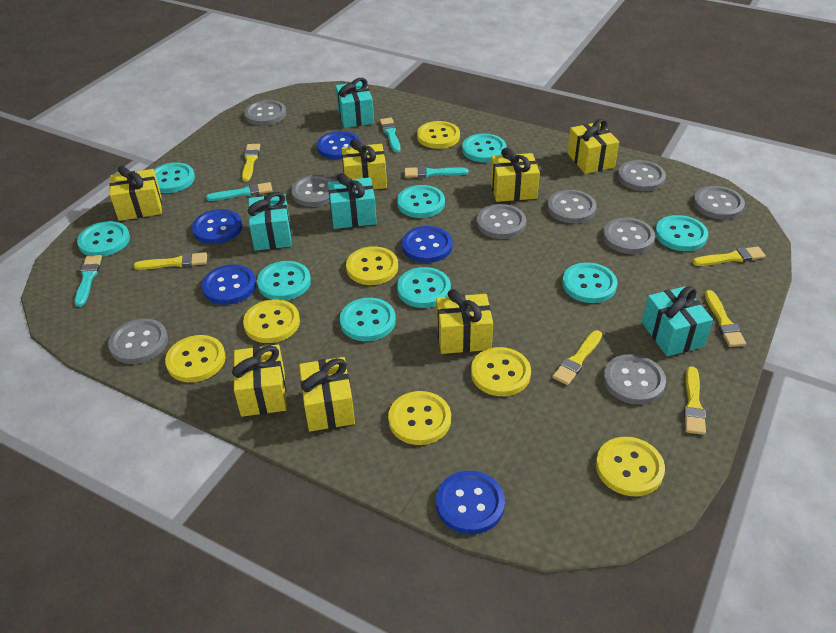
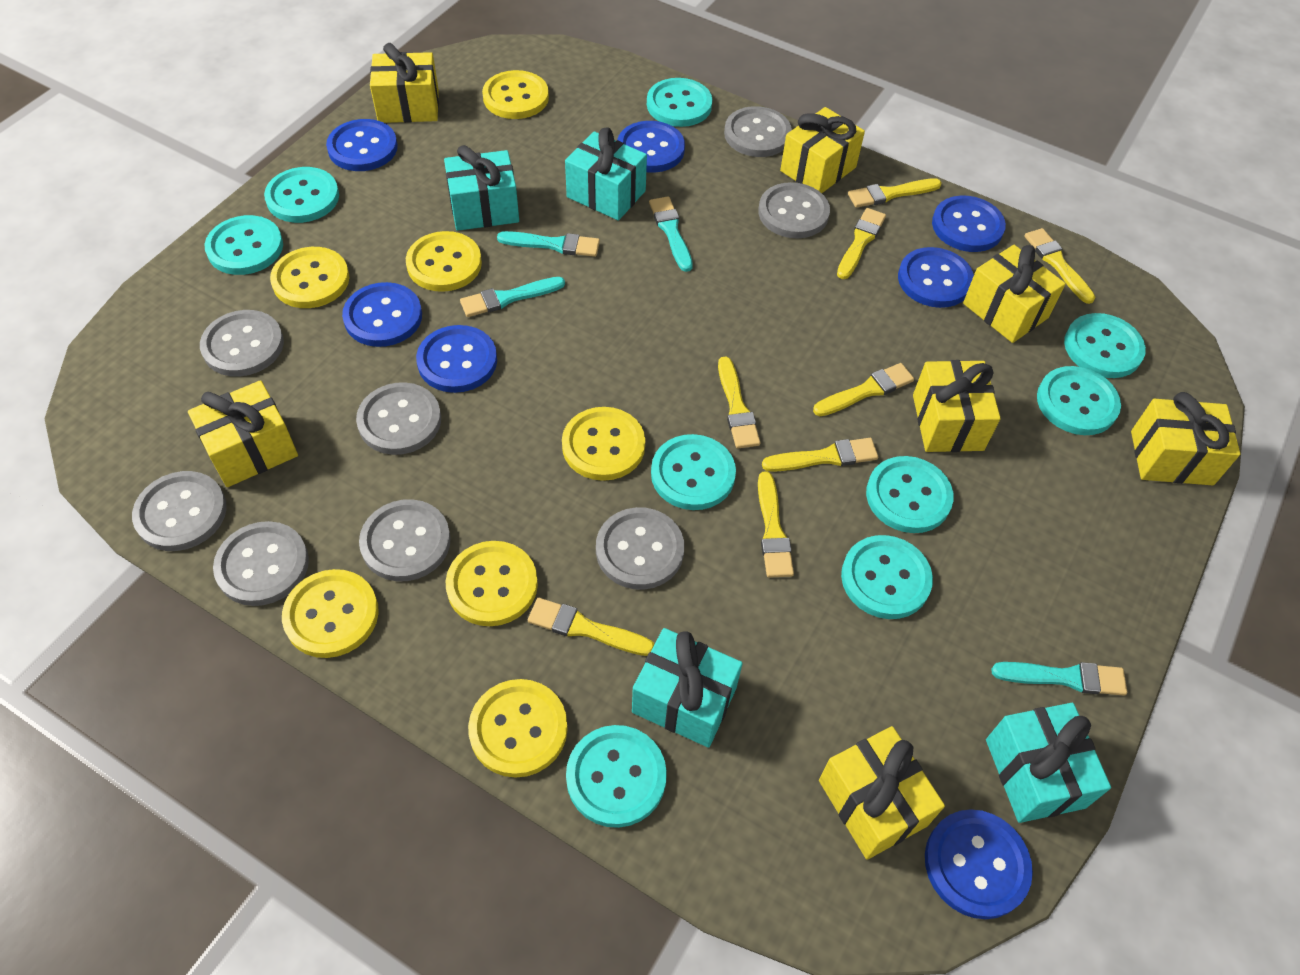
blue button: 5 -> 7
grey button: 9 -> 8
yellow brush: 6 -> 8

